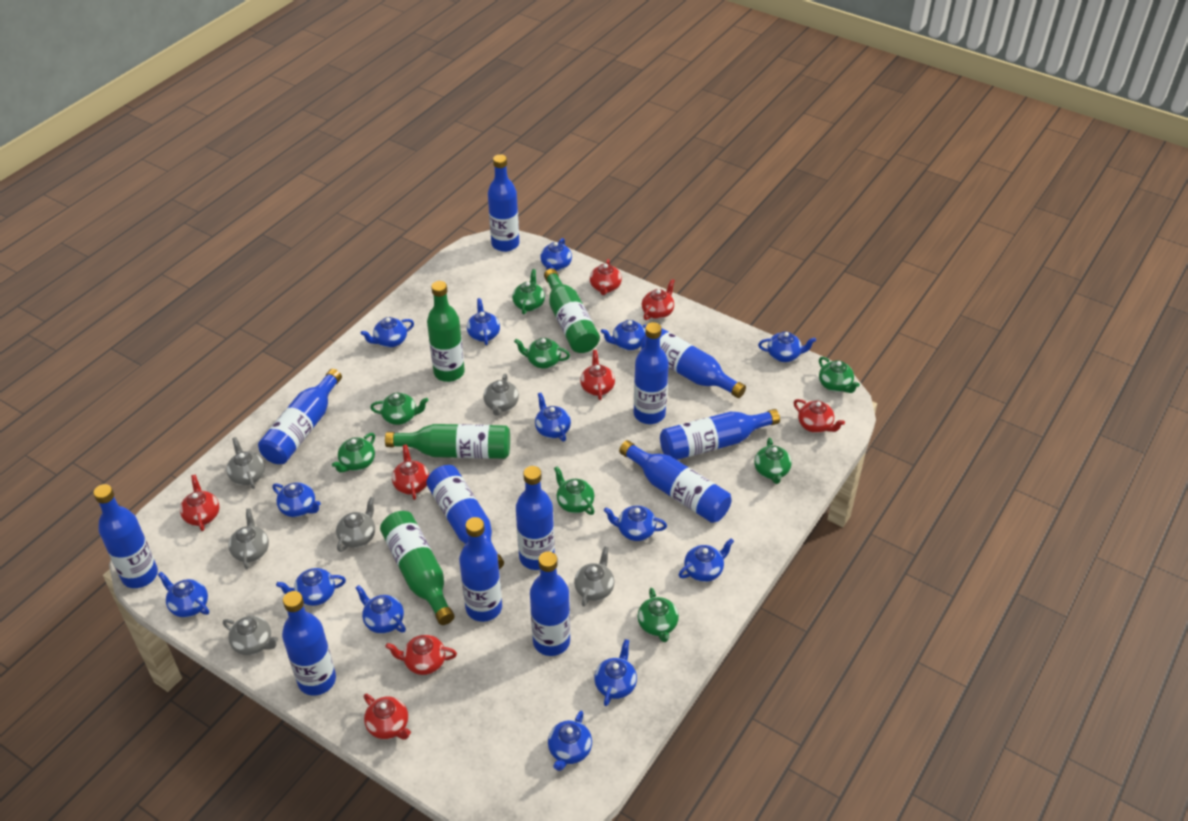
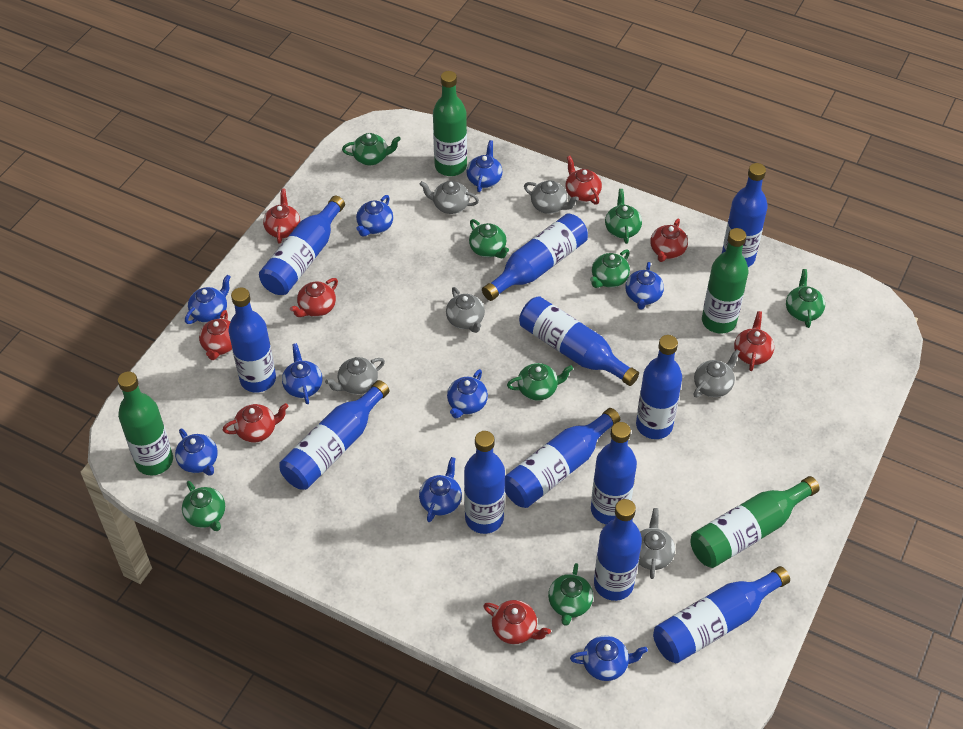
blue teapot: 14 -> 9

